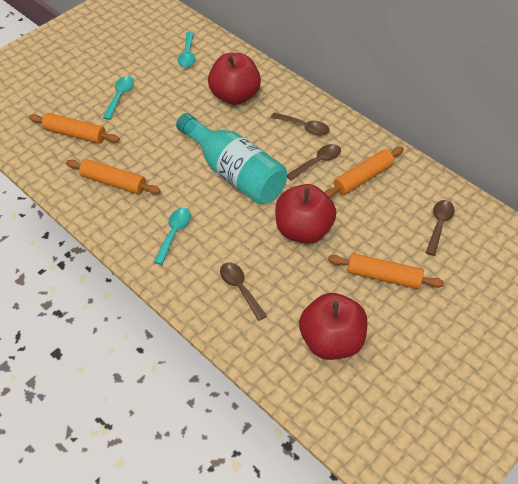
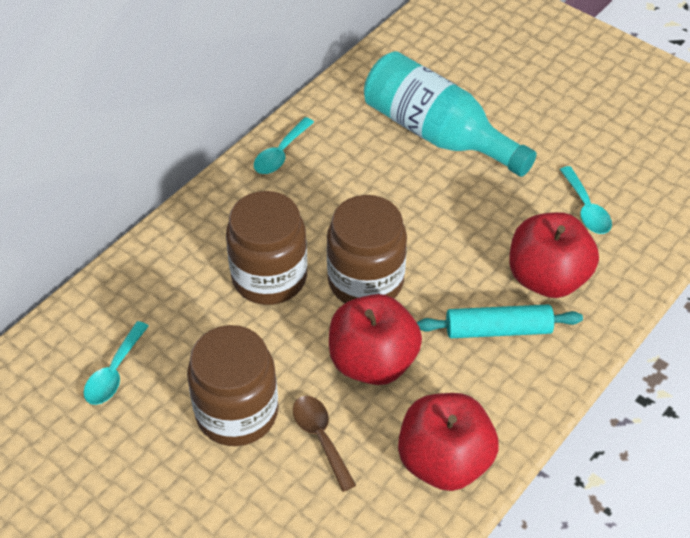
brown jar: 0 -> 3
brown spoon: 4 -> 1
orange rolling pin: 4 -> 0
turquoise rolling pin: 0 -> 1

